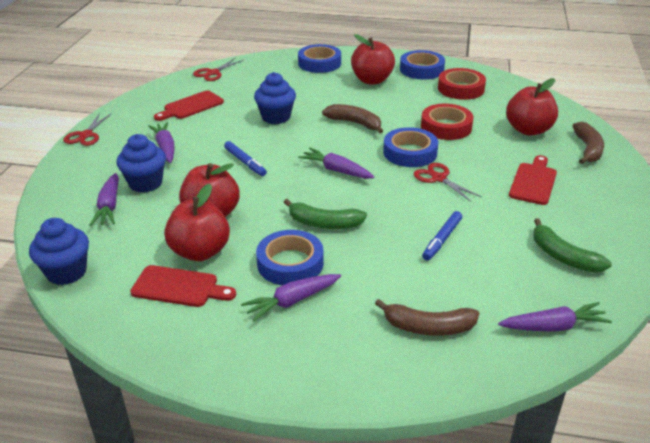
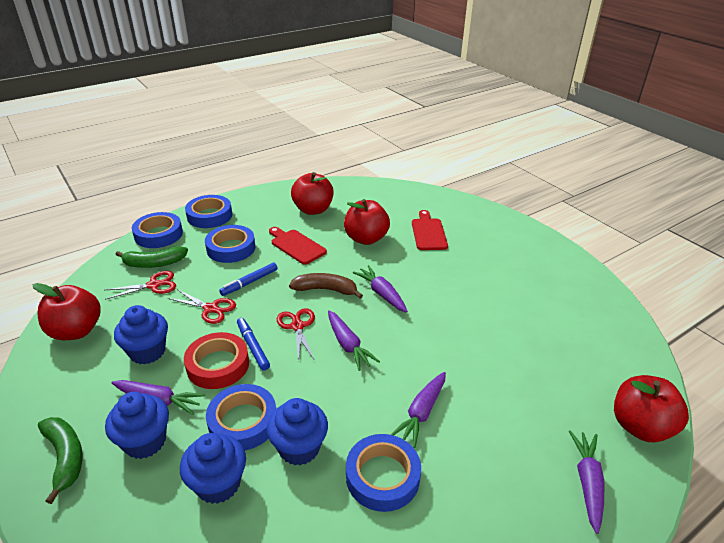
blue cupcake: 3 -> 4
blue tape: 4 -> 5
brown banana: 3 -> 1
red cutting board: 3 -> 2
red tape: 2 -> 1

